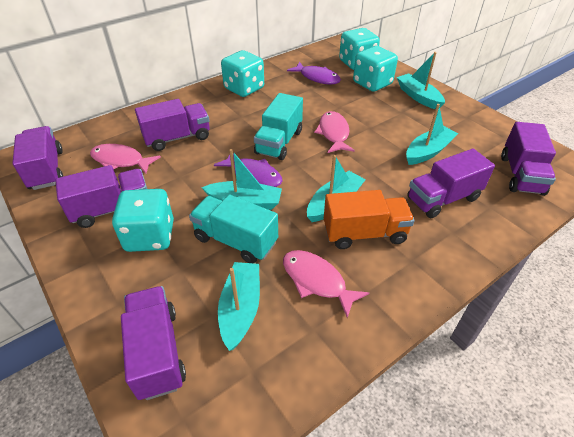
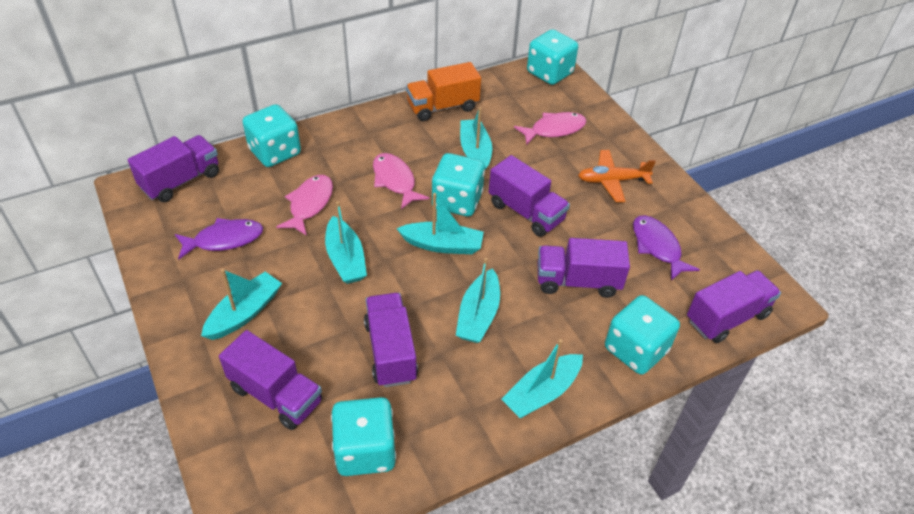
orange plane: 0 -> 1
turquoise boat: 5 -> 6
turquoise dice: 4 -> 5
turquoise truck: 2 -> 0

